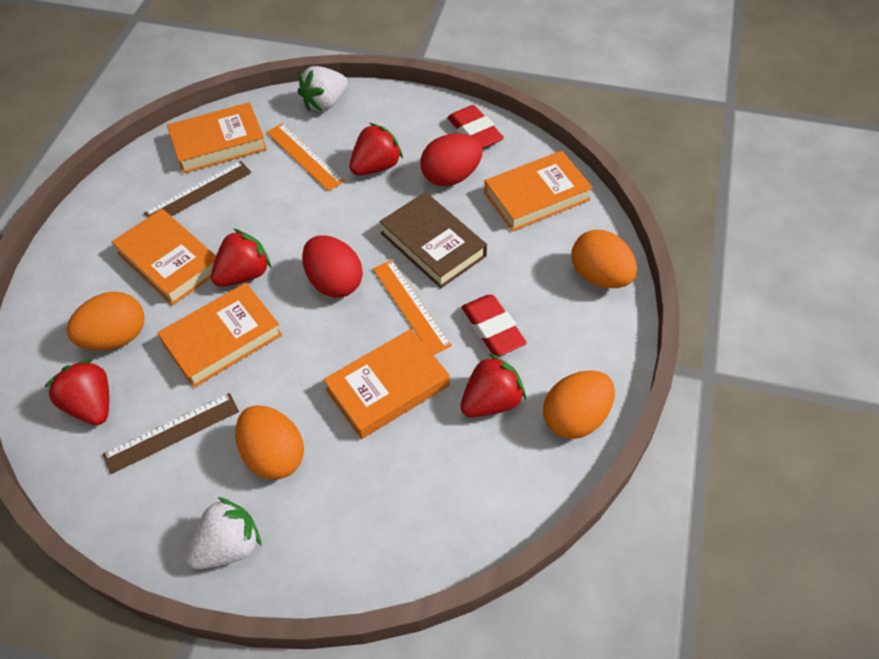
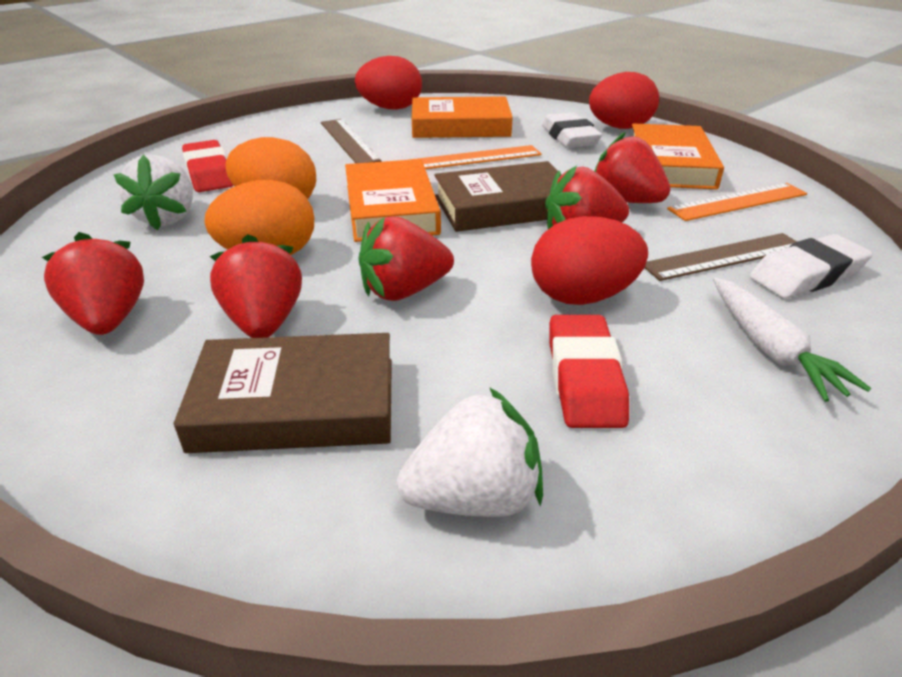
brown book: 1 -> 2
orange book: 5 -> 3
orange egg: 4 -> 2
red egg: 2 -> 3
red strawberry: 4 -> 5
white carrot: 0 -> 1
white eraser: 0 -> 2

